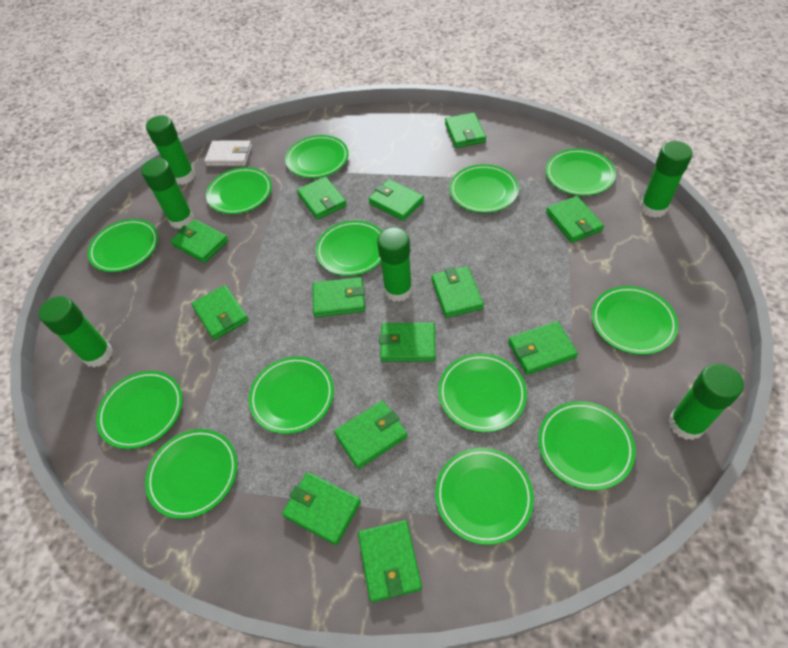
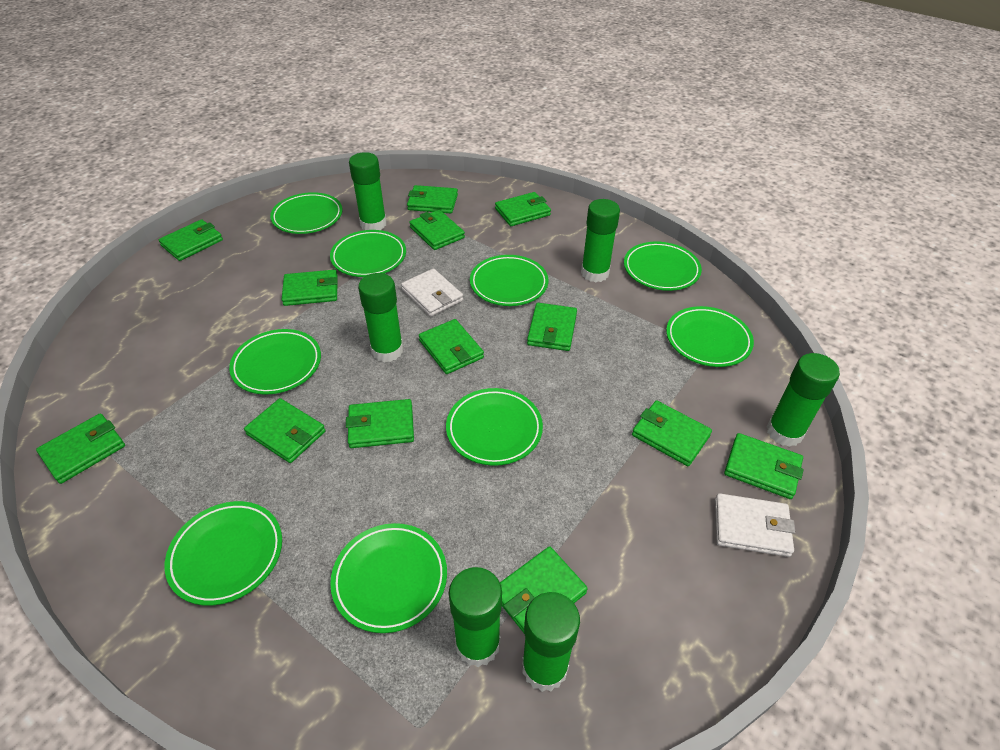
green plate: 13 -> 9
white wallet: 1 -> 2

